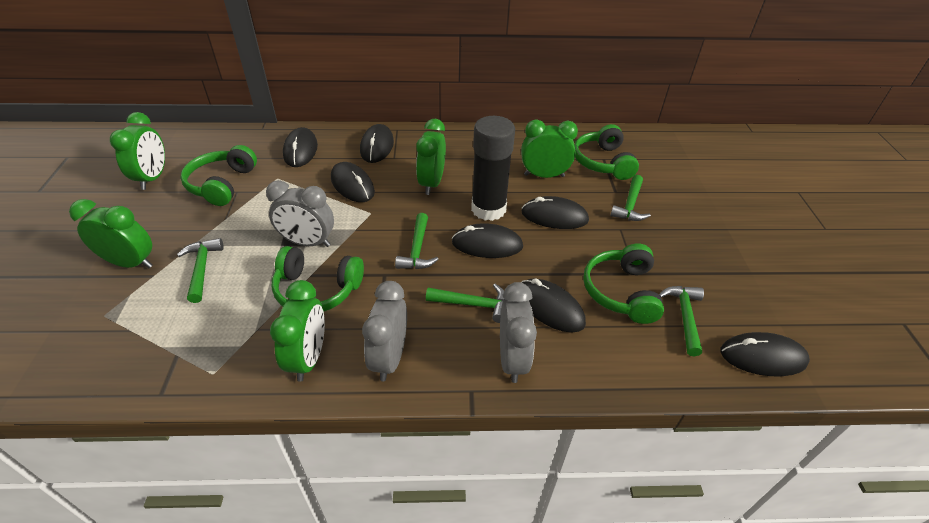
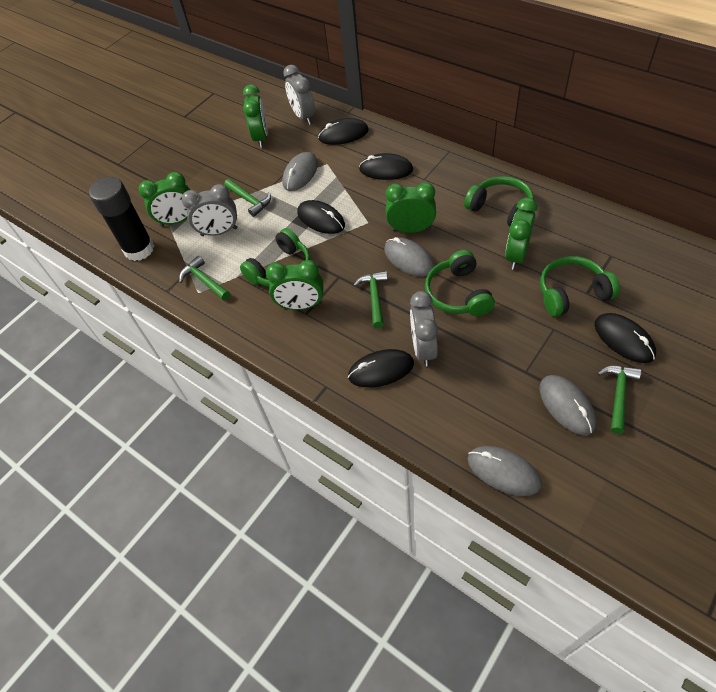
black mouse: 7 -> 5
green hammer: 5 -> 4
grey mouse: 0 -> 4

